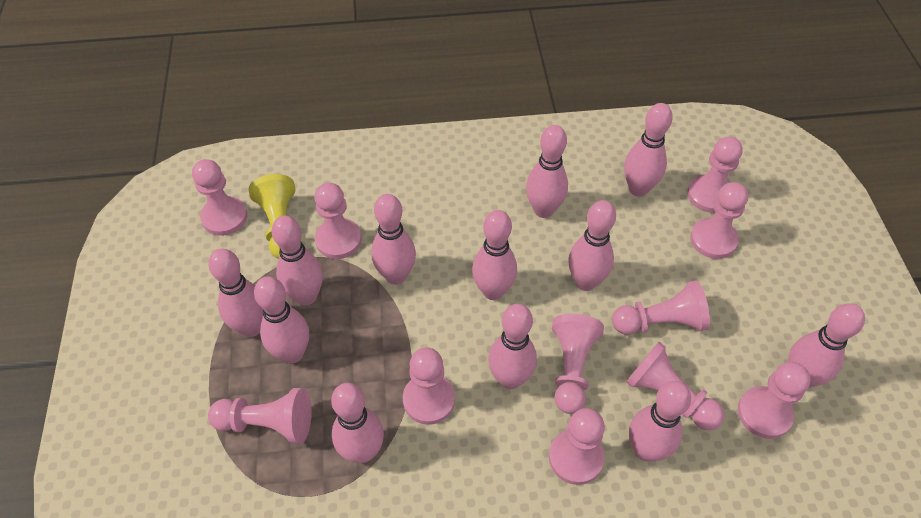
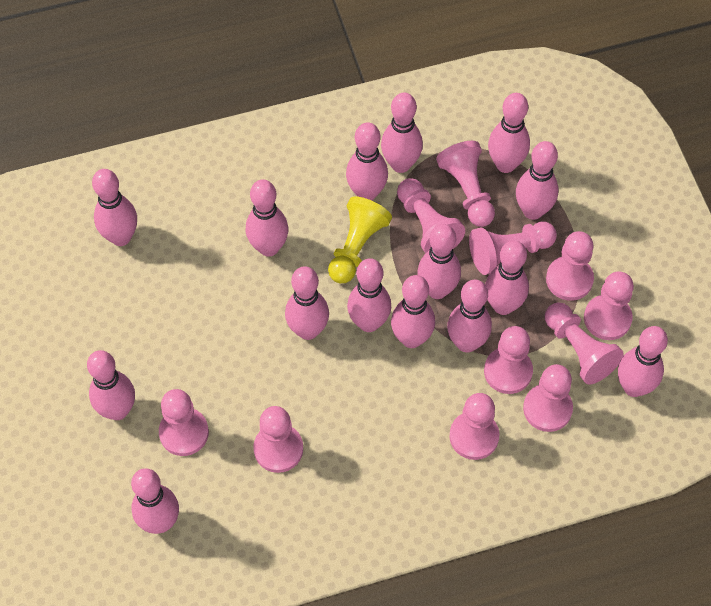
pink bowling pin: 12 -> 15

